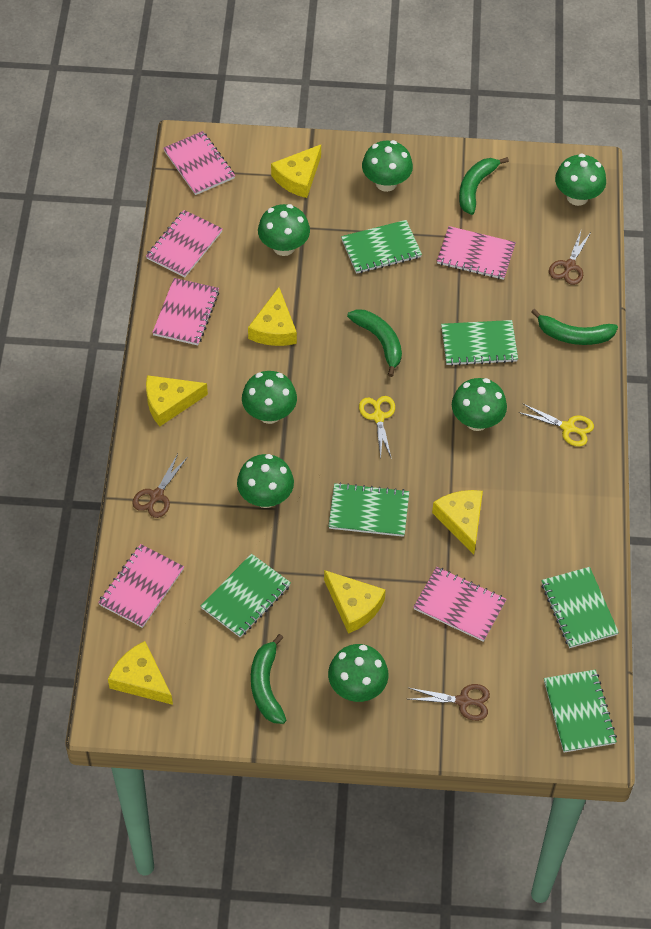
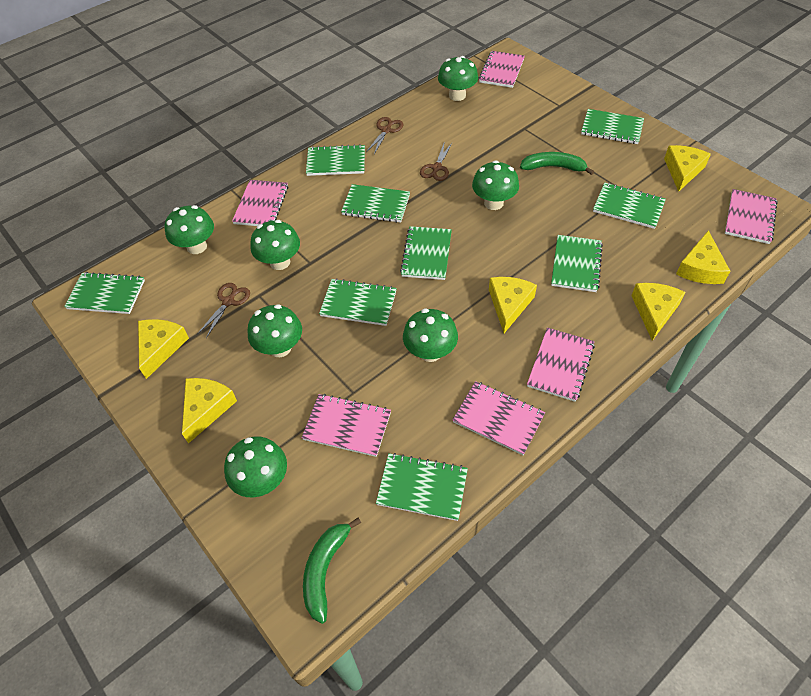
green banana: 4 -> 2
green notebook: 6 -> 9
yellow scissors: 2 -> 0

